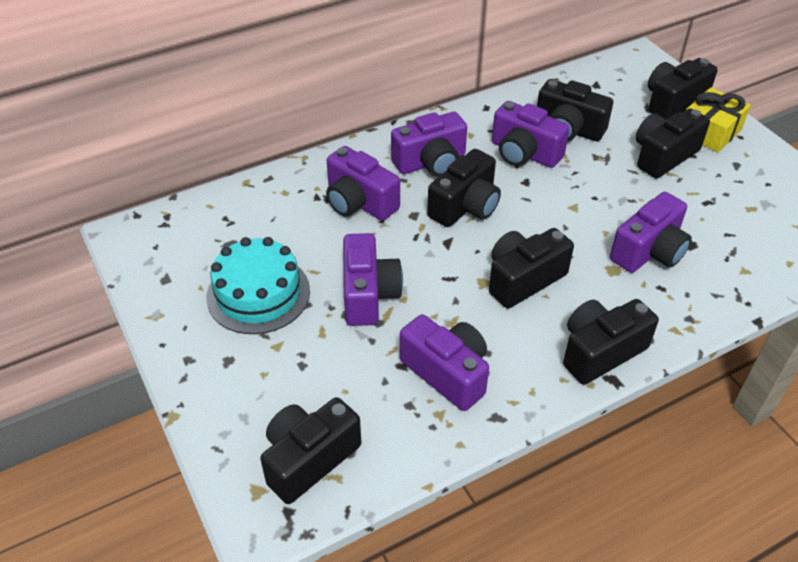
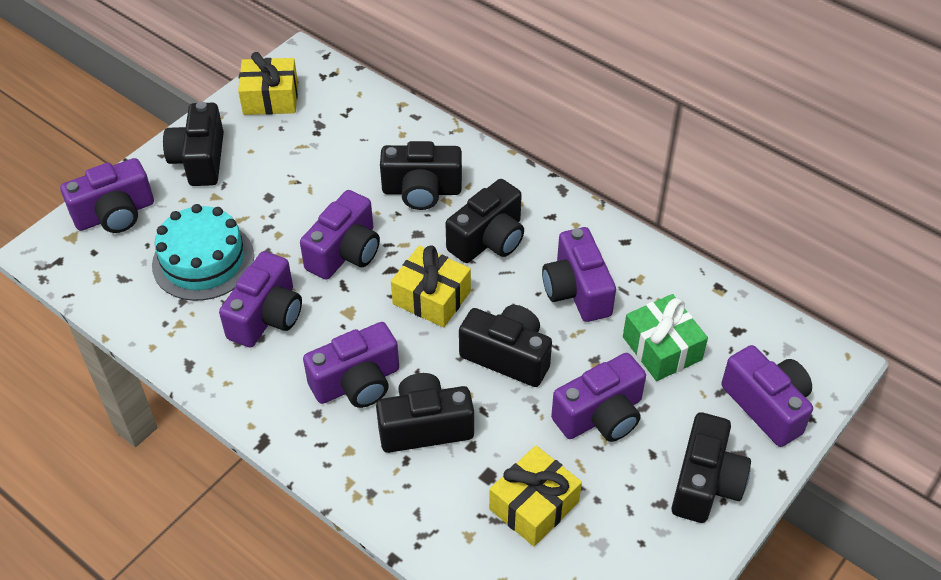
black camera: 7 -> 6
green gift: 0 -> 1
purple camera: 6 -> 7
yellow gift: 1 -> 3

